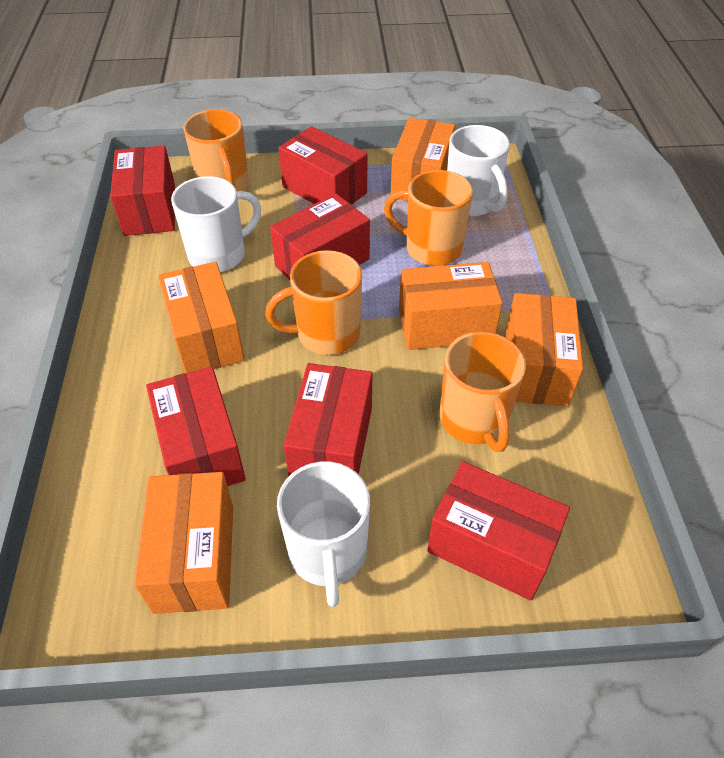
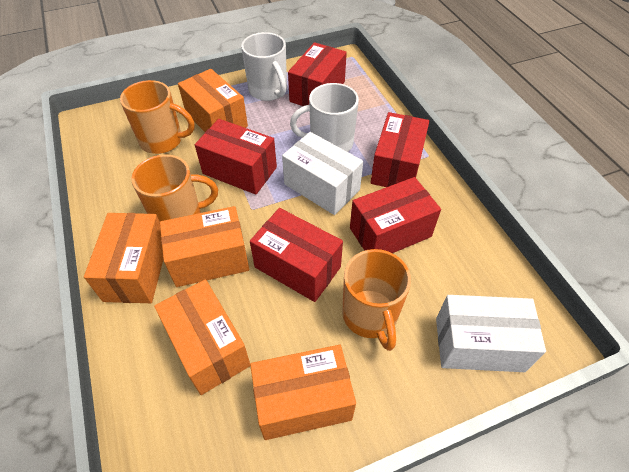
orange mug: 4 -> 3
red box: 6 -> 5
white box: 0 -> 2
white mug: 3 -> 2

